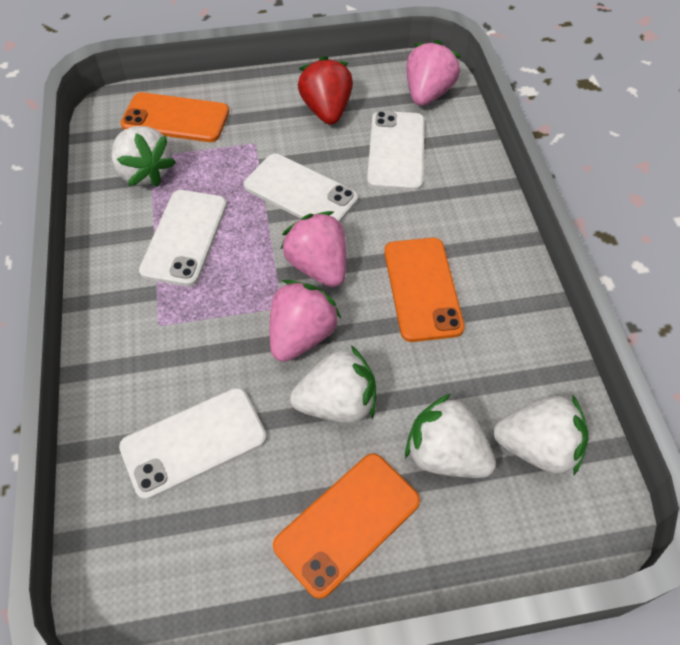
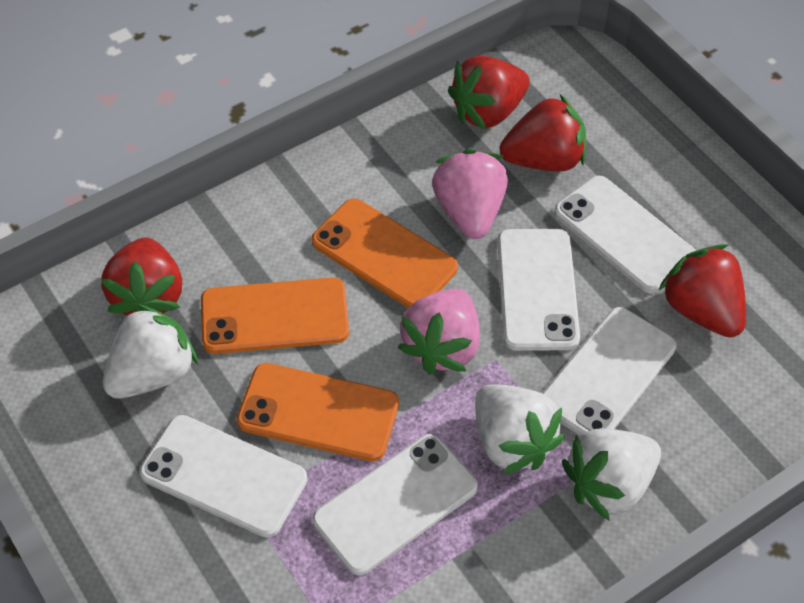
pink strawberry: 3 -> 2
red strawberry: 1 -> 4
white phone: 4 -> 5
white strawberry: 4 -> 3

